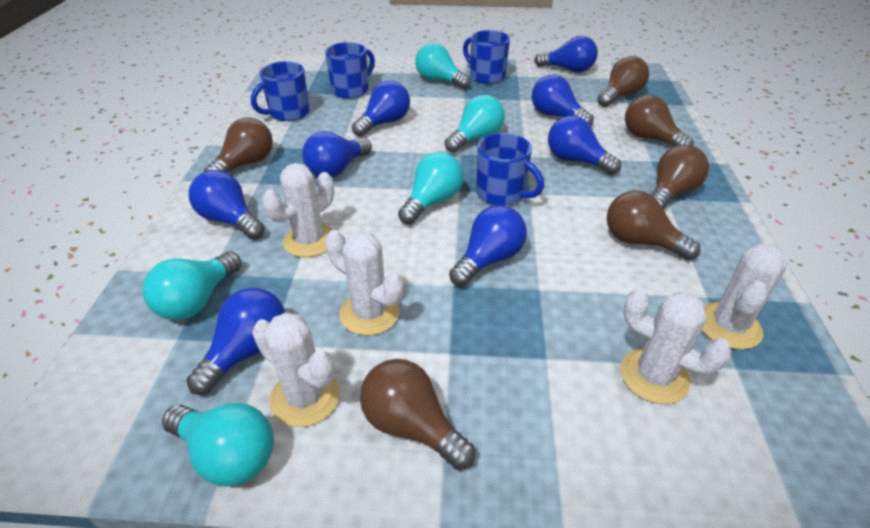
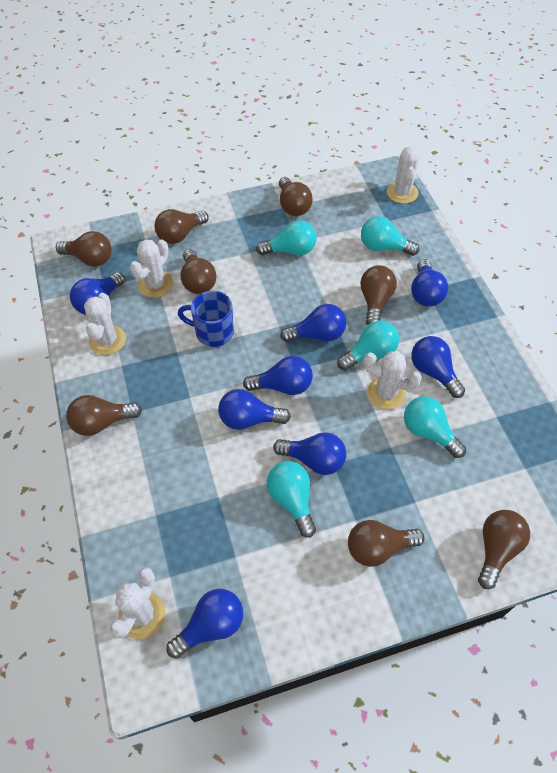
blue mug: 4 -> 1
brown light bulb: 6 -> 8

